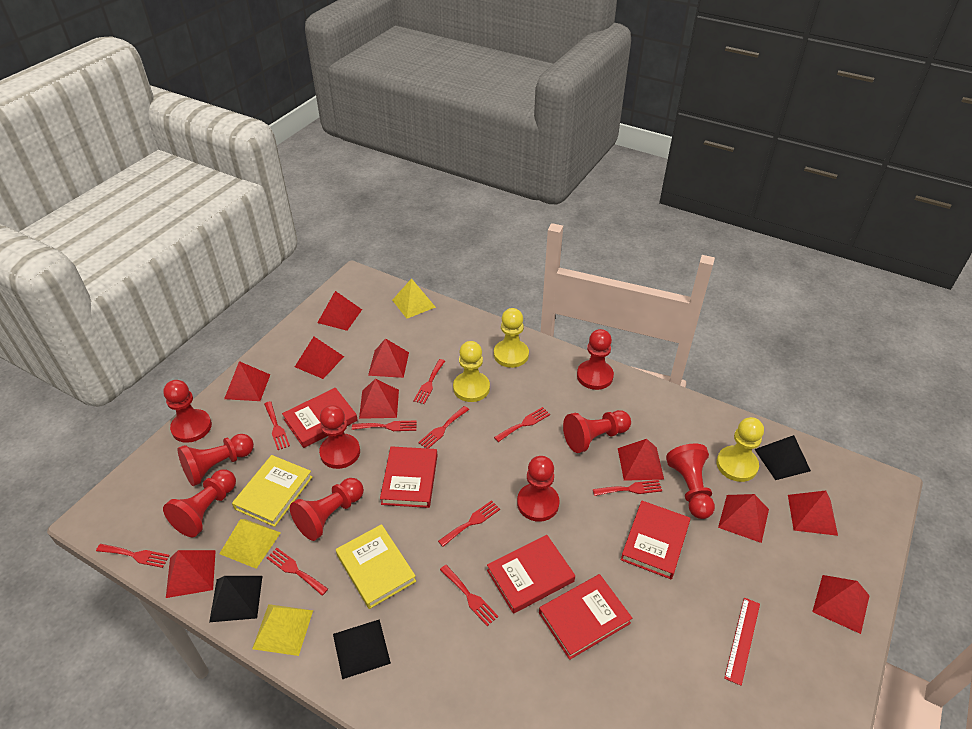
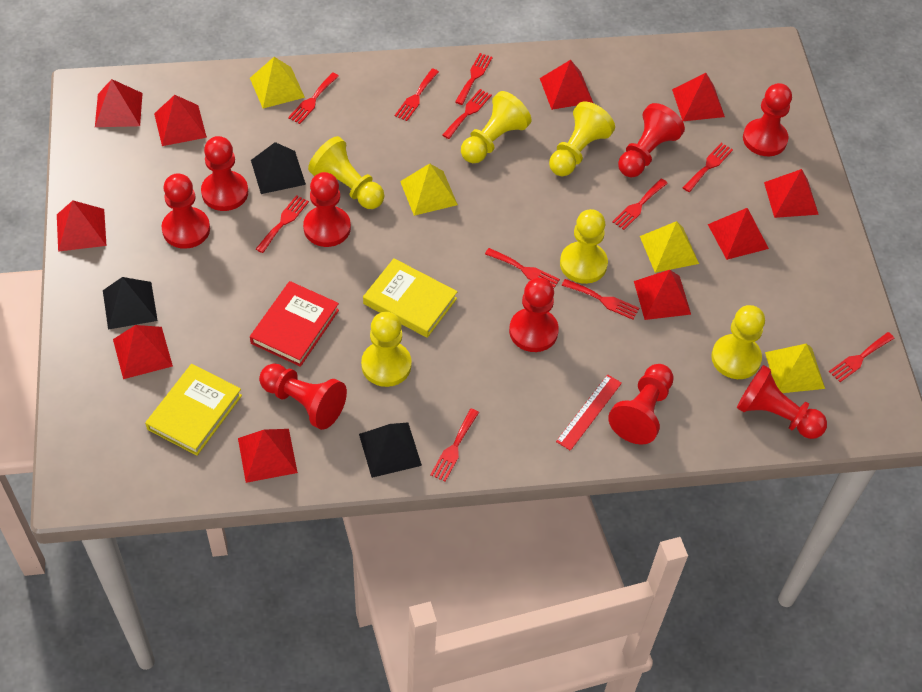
red book: 5 -> 1
red fork: 10 -> 11
yellow pawn: 3 -> 6
yellow pyramid: 3 -> 4

